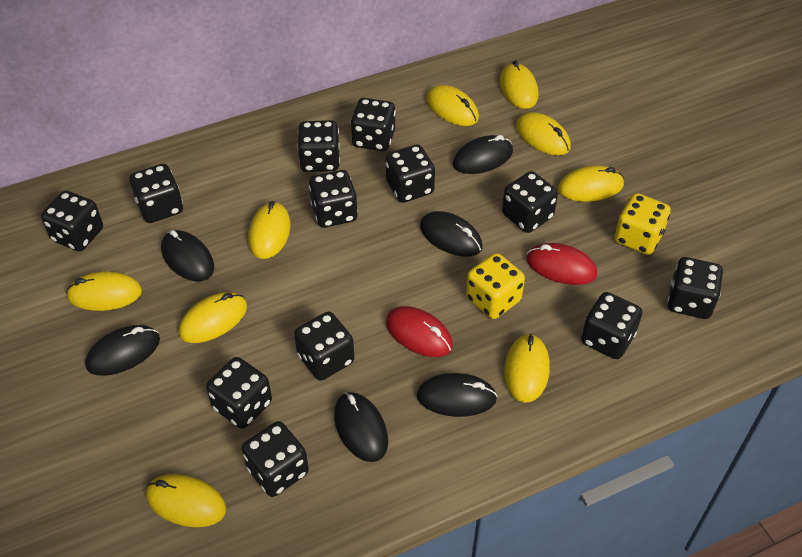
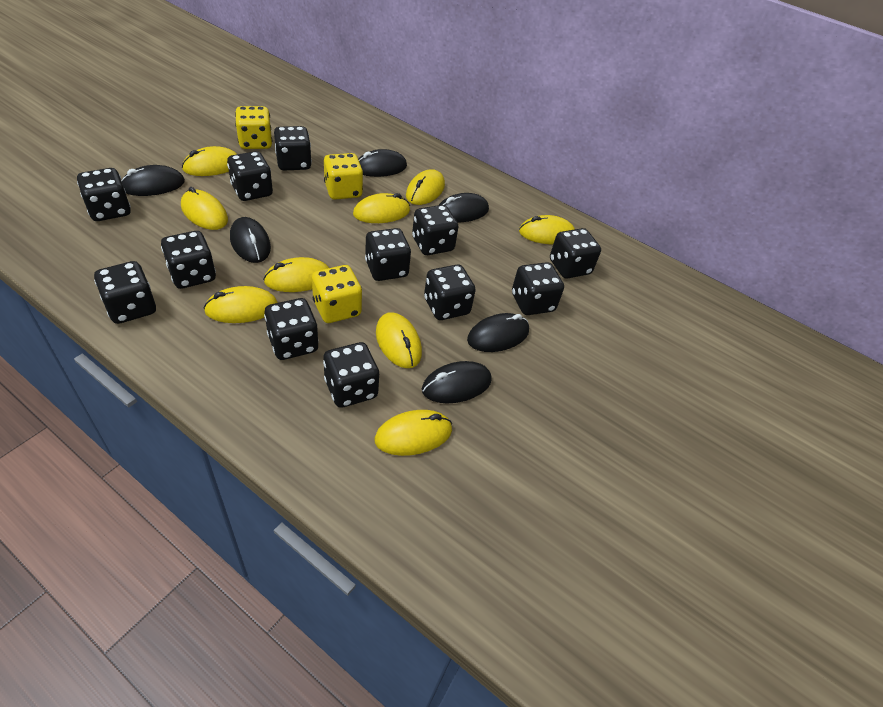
red mouse: 2 -> 0
yellow dice: 2 -> 3

